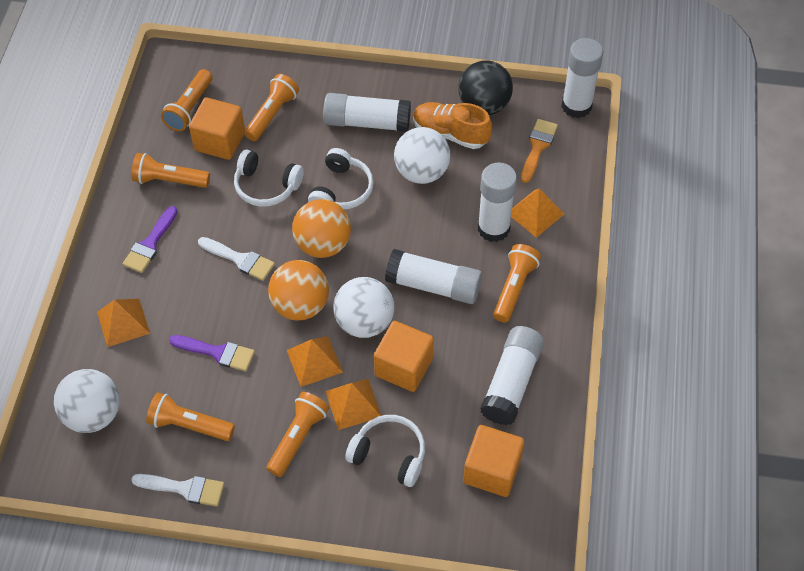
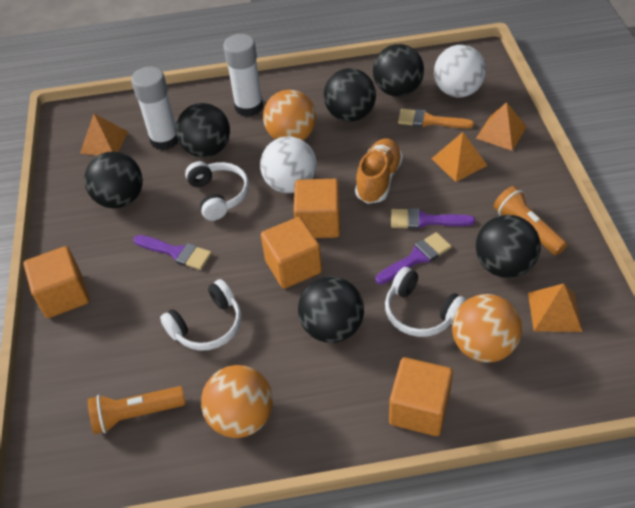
black ball: 1 -> 6
orange ball: 2 -> 3
orange cube: 3 -> 4
orange flashlight: 6 -> 2
purple brush: 2 -> 3
white ball: 3 -> 2
white brush: 2 -> 0
white glue stick: 5 -> 2

